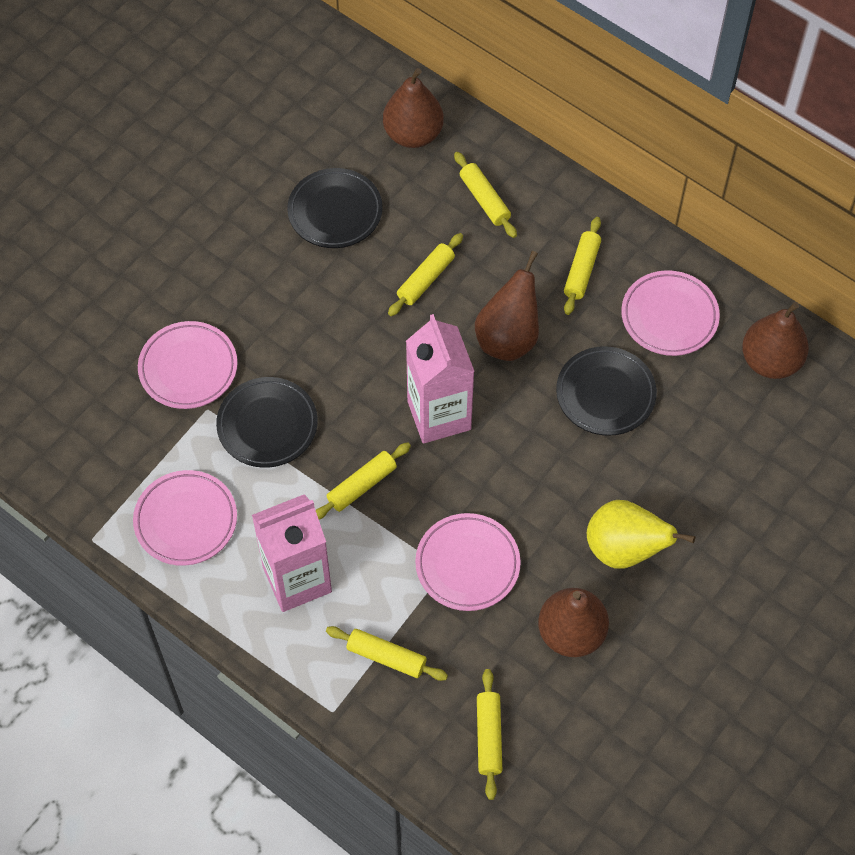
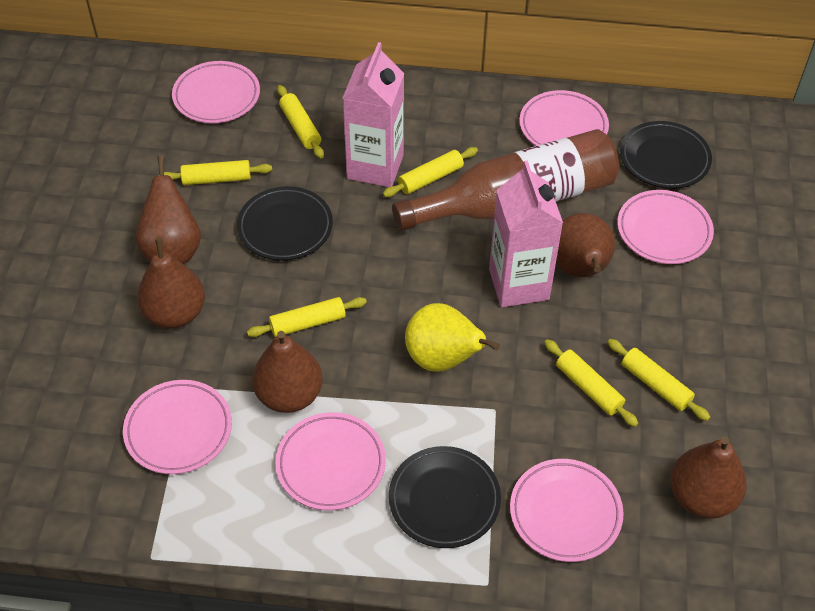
brown bottle: 0 -> 1
brown pear: 4 -> 5
pink plate: 4 -> 6

